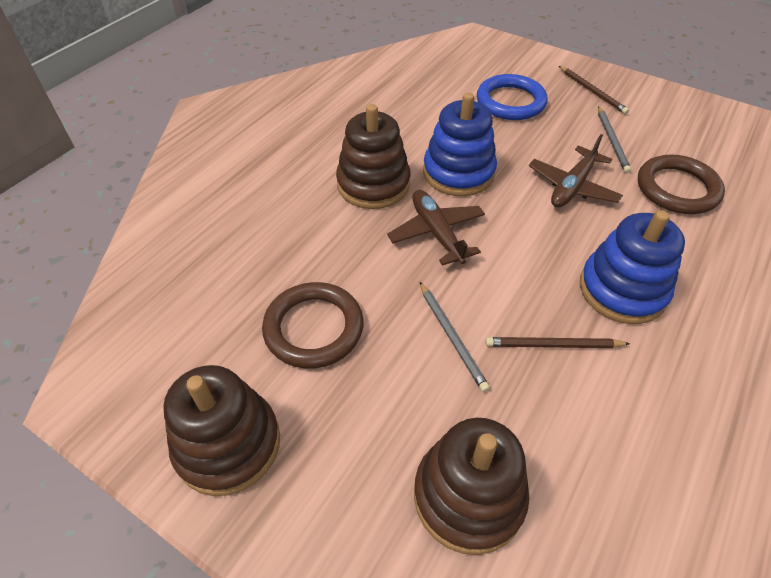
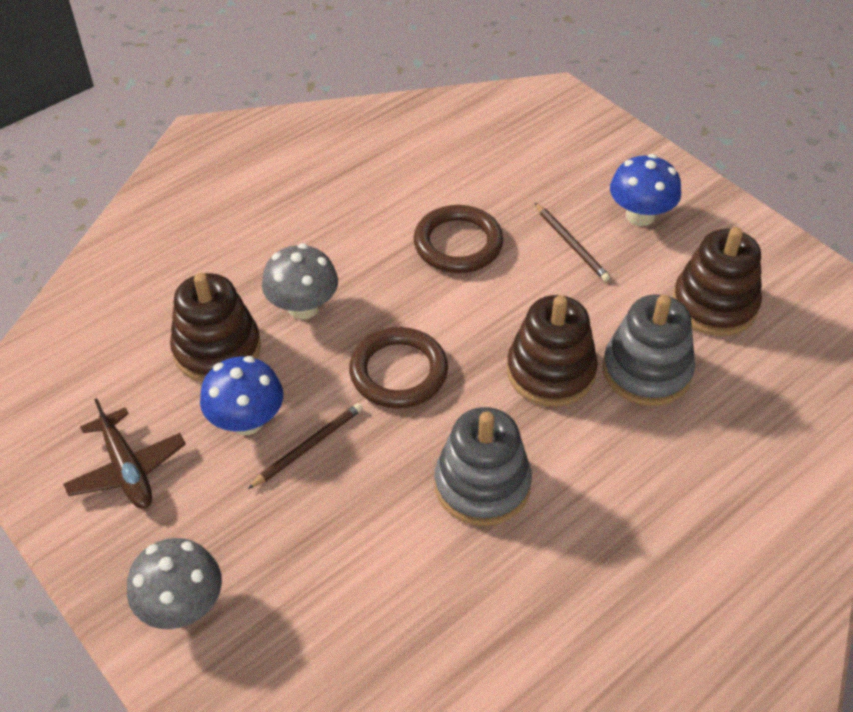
blue mushroom: 0 -> 2
blue ring: 1 -> 0
blue stacking toy: 2 -> 0
brown plane: 2 -> 1
grey mushroom: 0 -> 2
grey pencil: 2 -> 0
grey stacking toy: 0 -> 2

